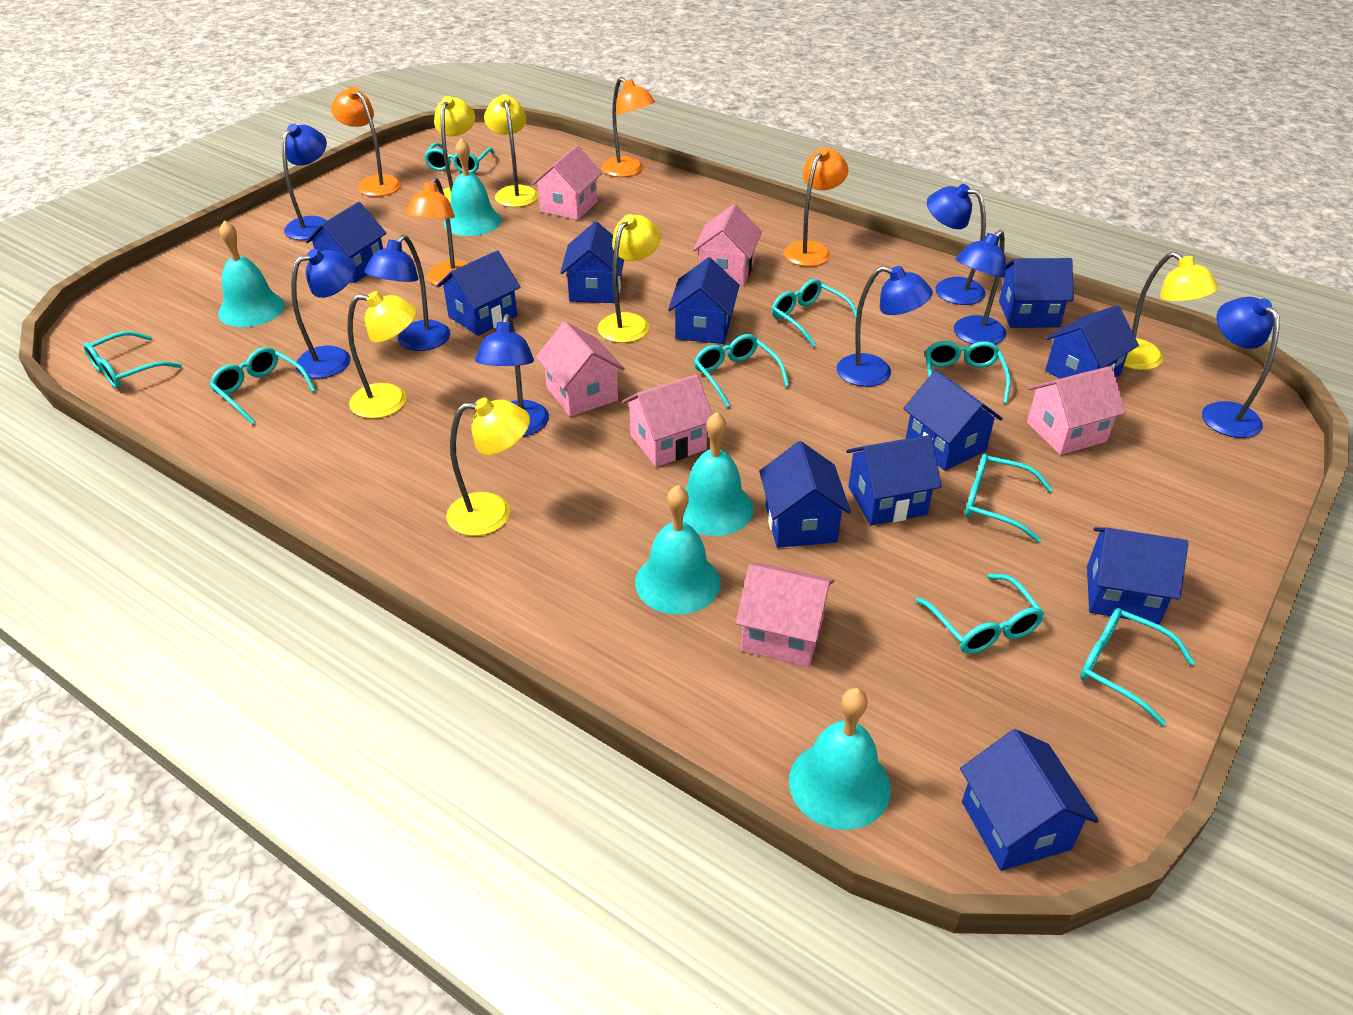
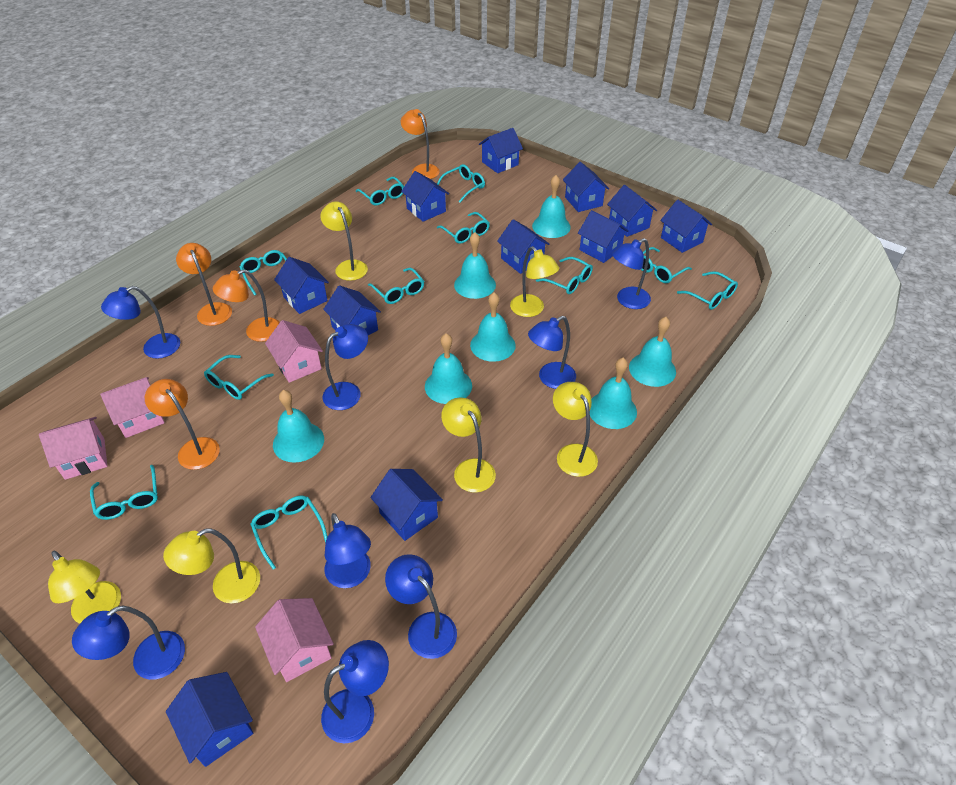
pink house: 6 -> 4
turquoise bell: 5 -> 7
turquoise glasses: 9 -> 11

